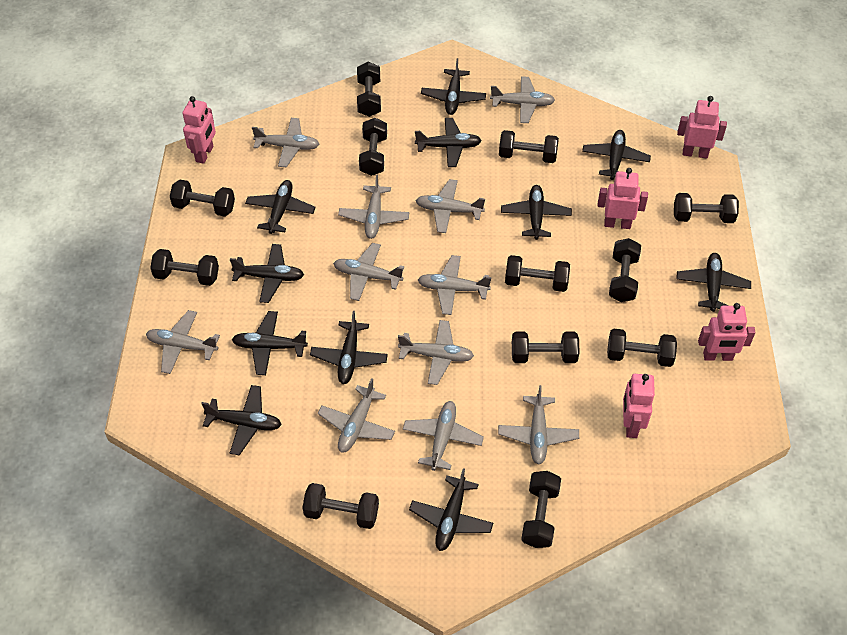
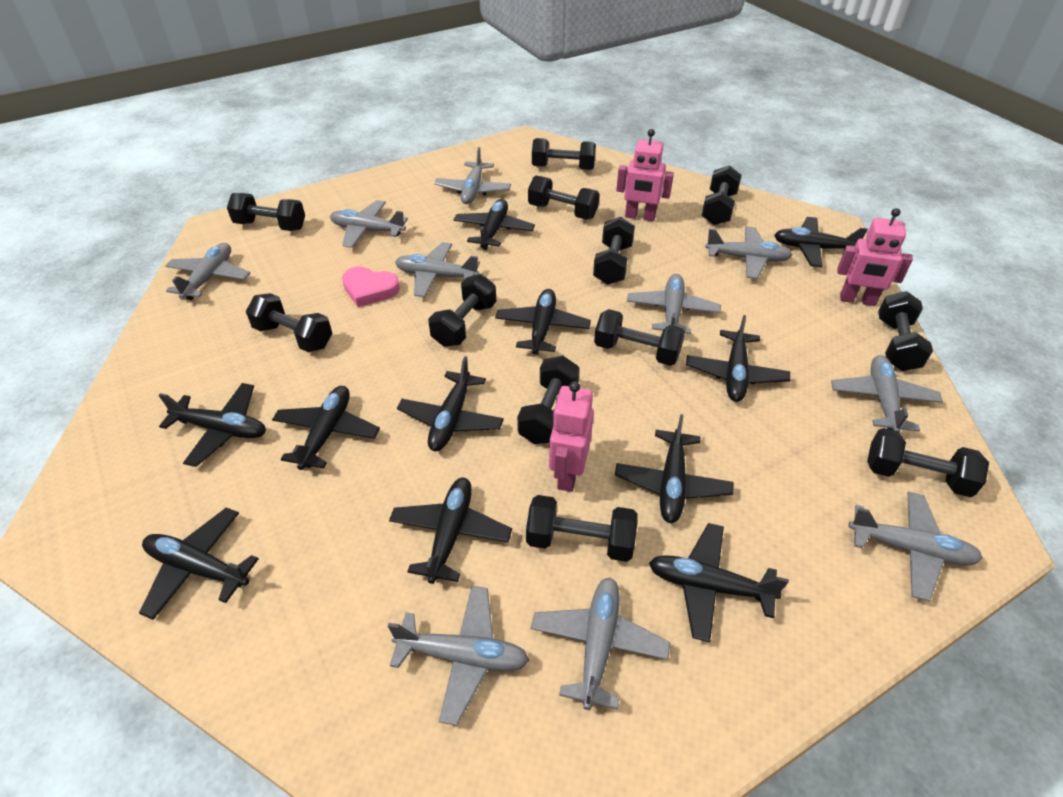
grey plane: 11 -> 10
pink heart: 0 -> 1
pink robot: 5 -> 3

